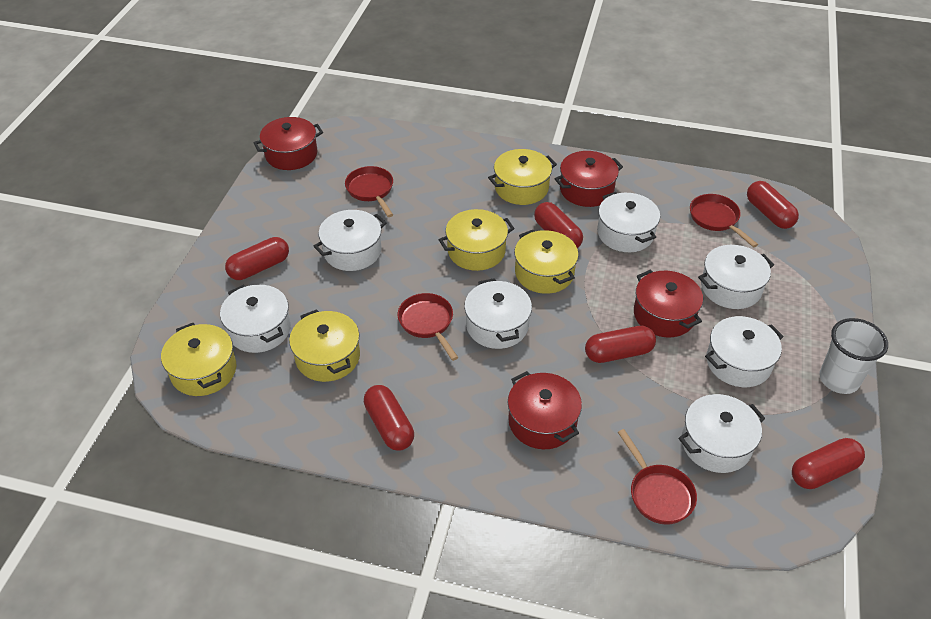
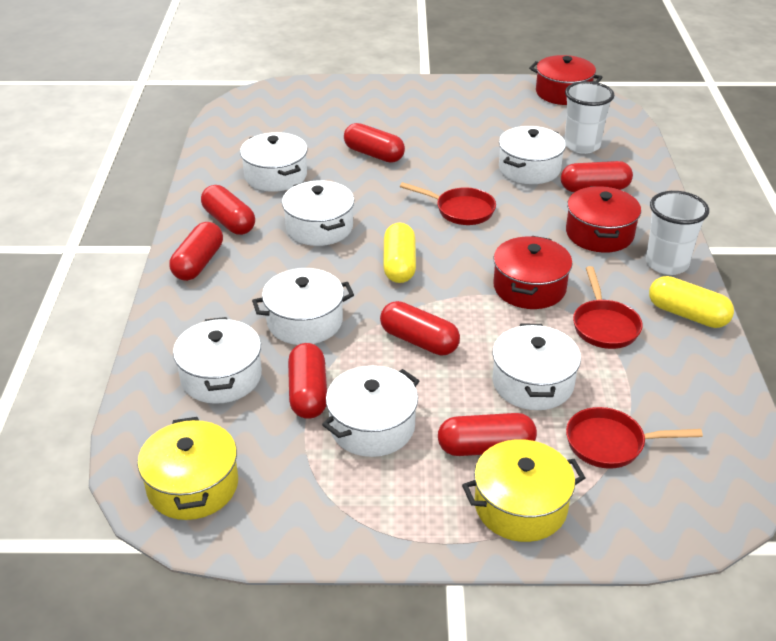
red capsule: 6 -> 7
red pan: 4 -> 3
red pot: 4 -> 3
white cup: 1 -> 2
yellow capsule: 0 -> 2
yellow pot: 5 -> 2

